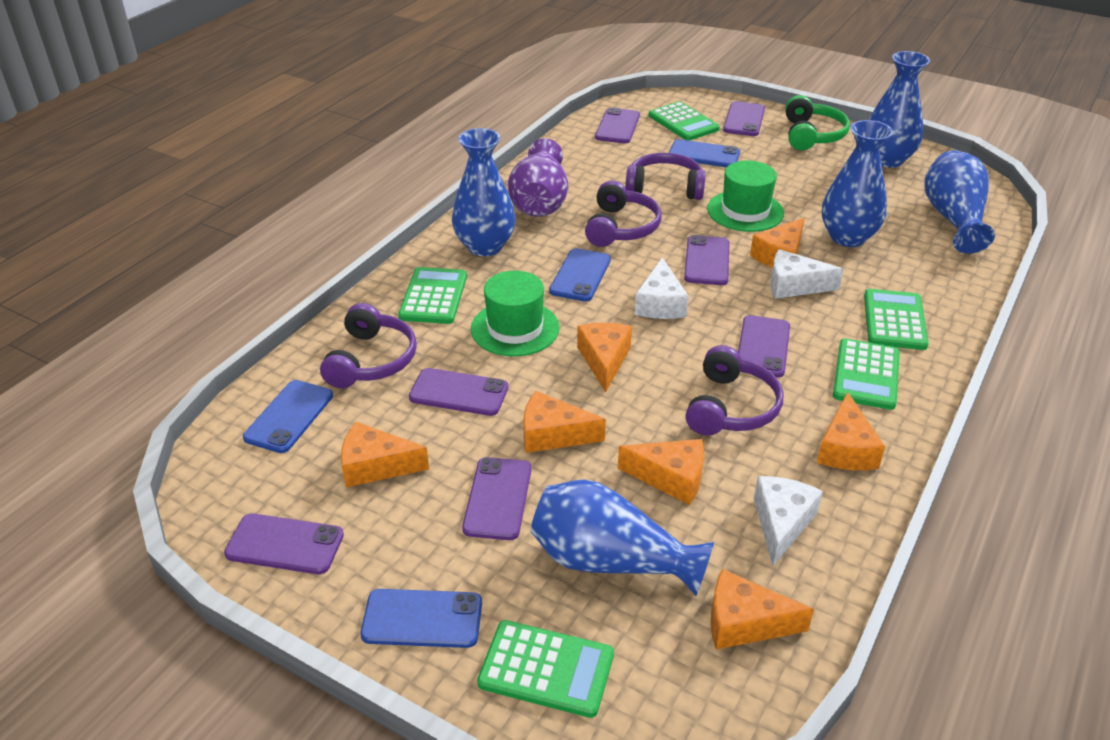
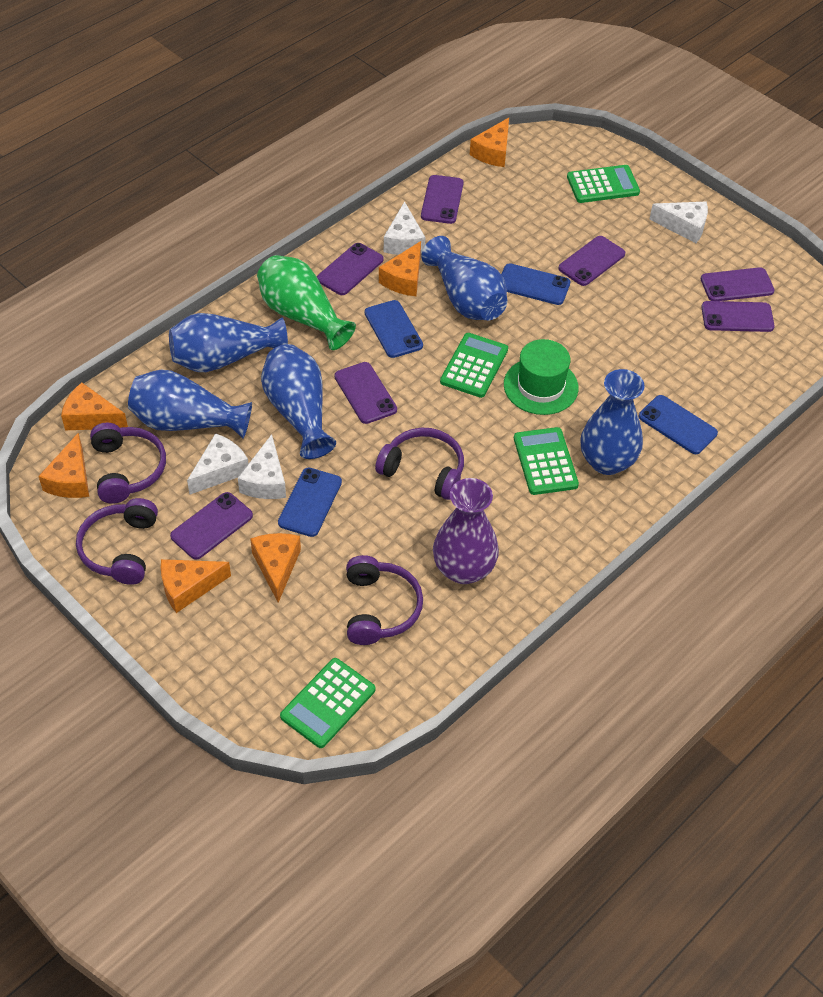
green calculator: 5 -> 4
green hat: 2 -> 1
green headphones: 1 -> 0
green vase: 0 -> 1
orange cheese: 7 -> 6
white cheese: 3 -> 4

